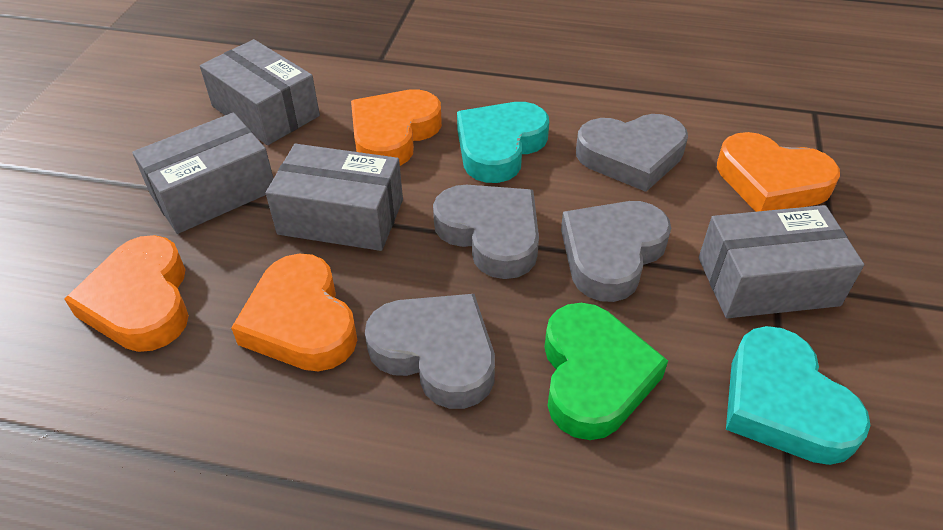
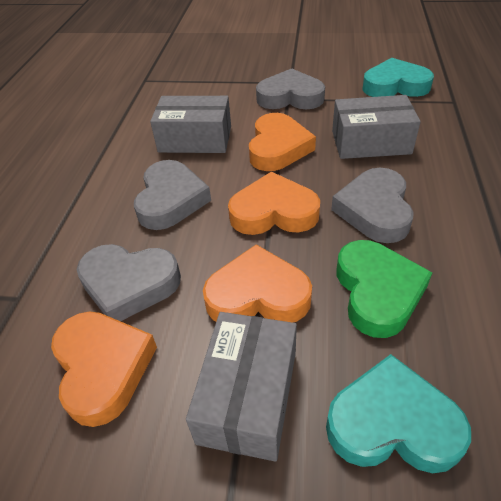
grey box: 4 -> 3

